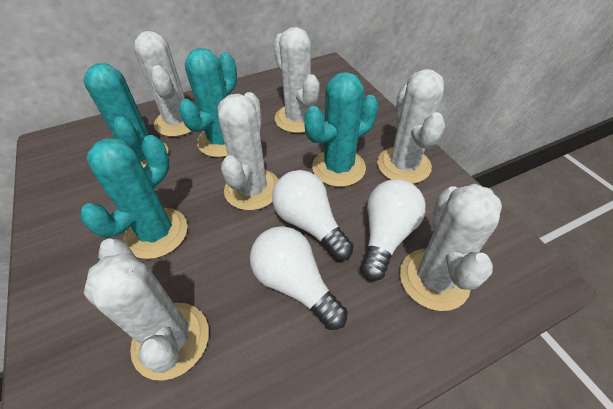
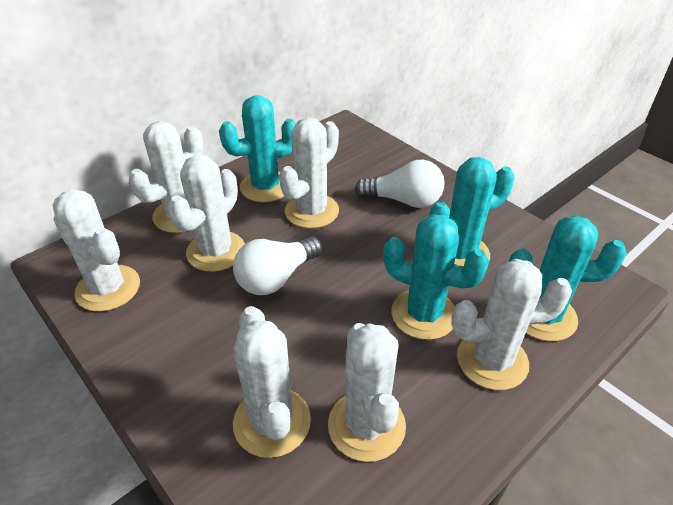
white cactus: 6 -> 7
white light bulb: 3 -> 2

